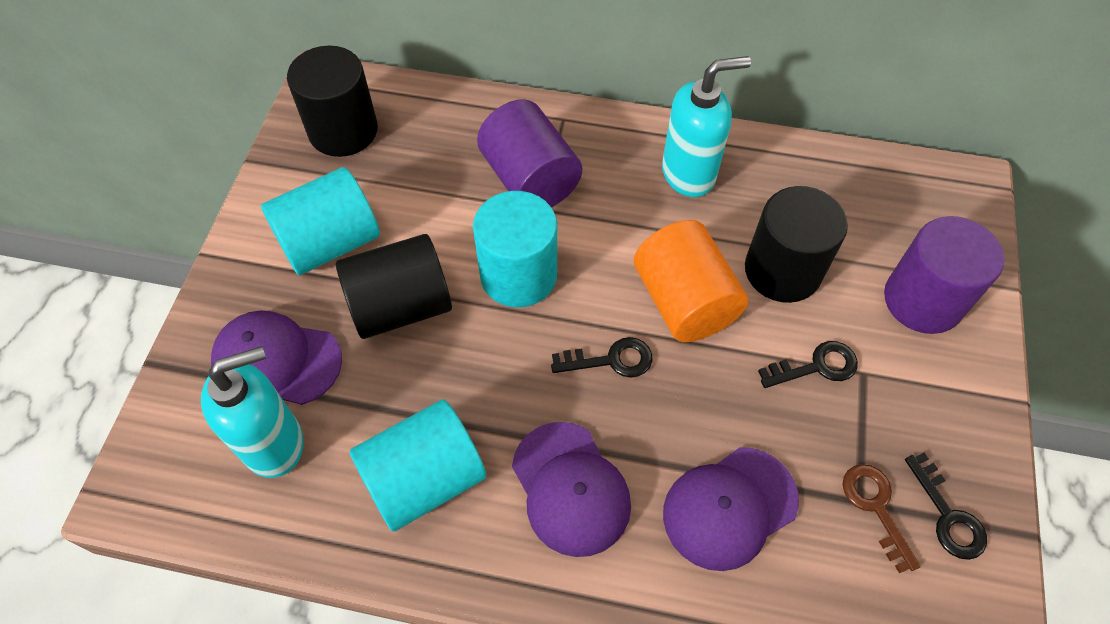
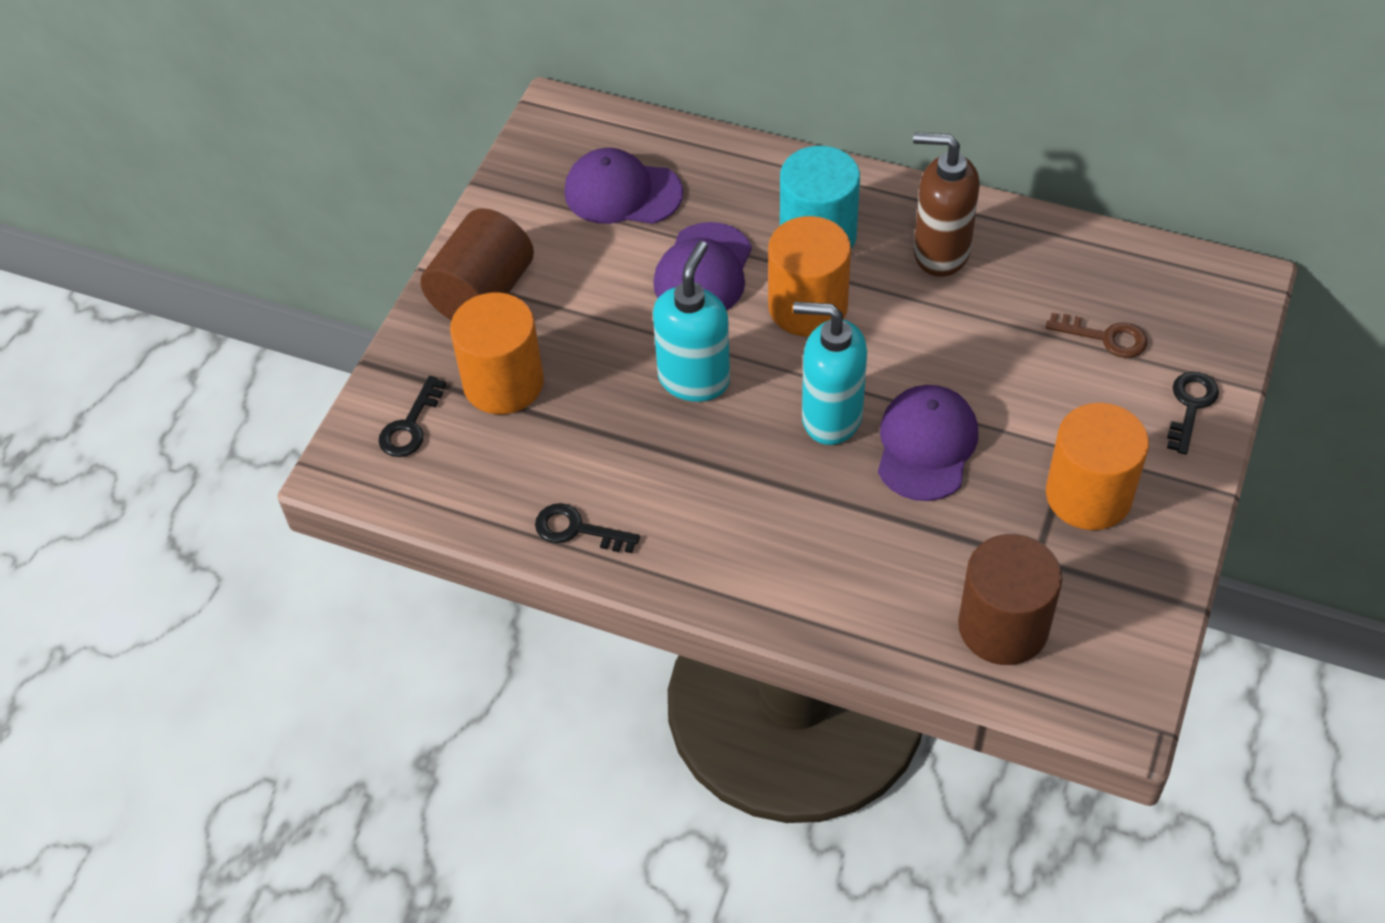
black cylinder: 3 -> 0
brown cylinder: 0 -> 2
brown soap dispenser: 0 -> 1
orange cylinder: 1 -> 3
purple cylinder: 2 -> 0
turquoise cylinder: 3 -> 1

